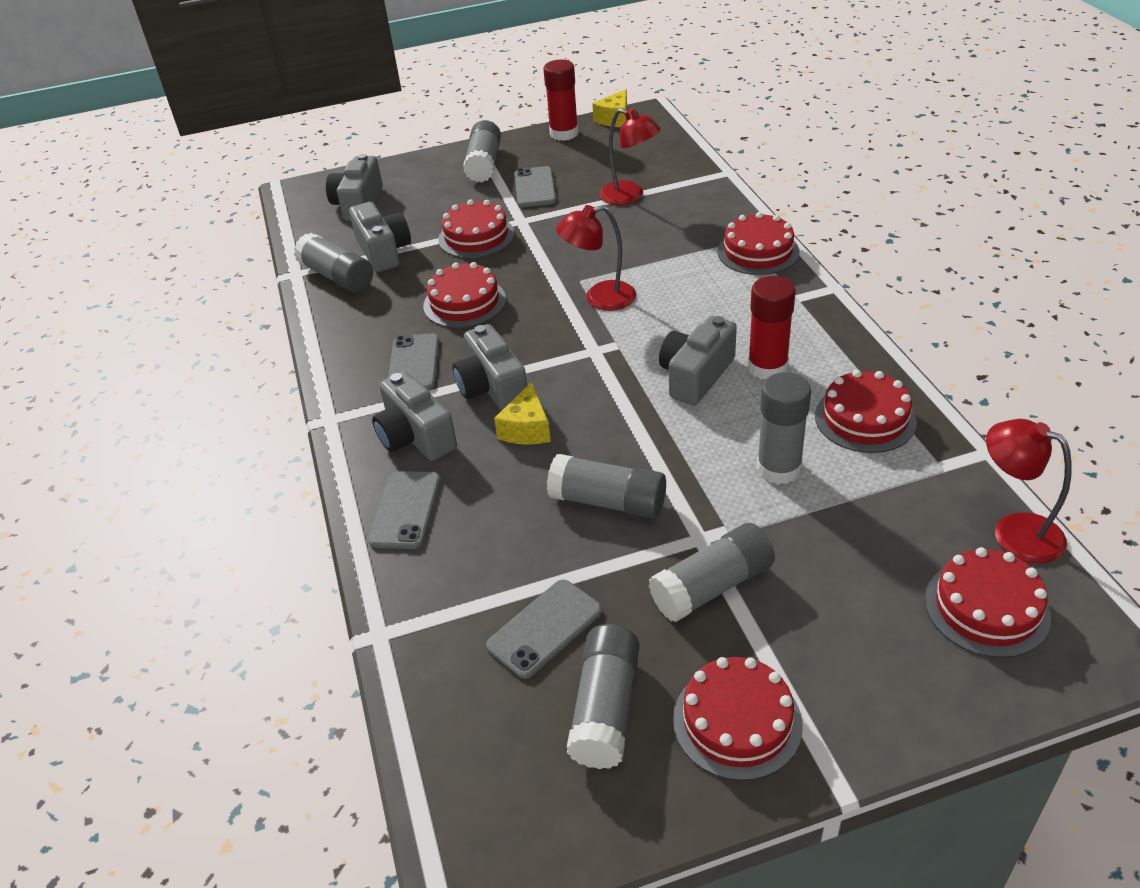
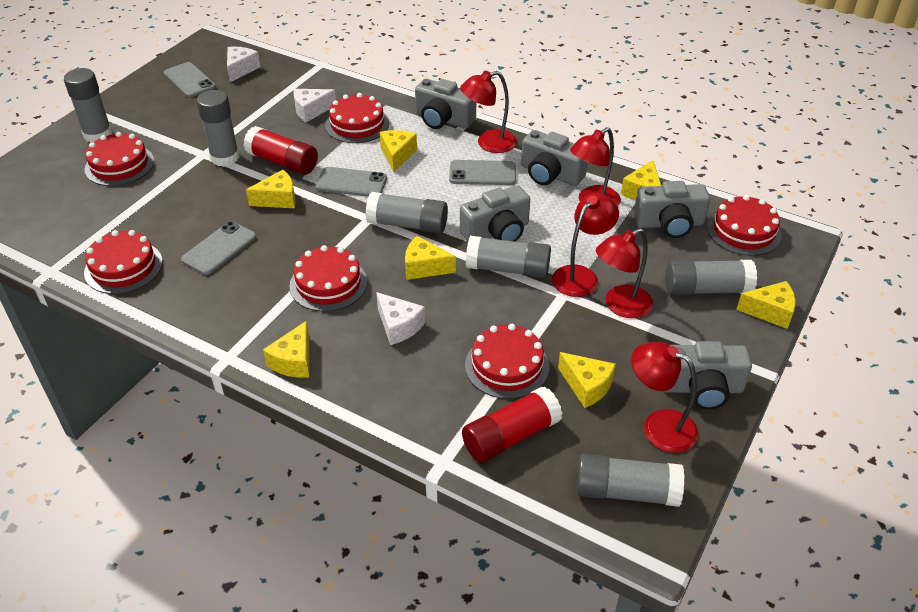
red lamp: 3 -> 5
white cheese: 0 -> 3
yellow cheese: 2 -> 7

